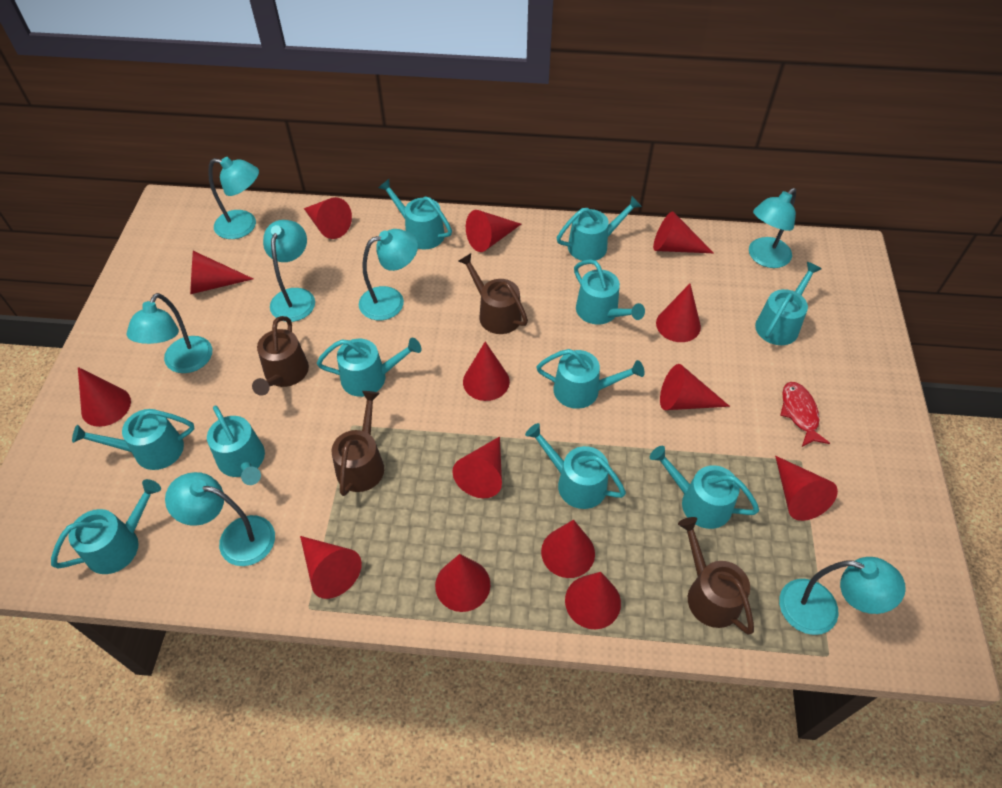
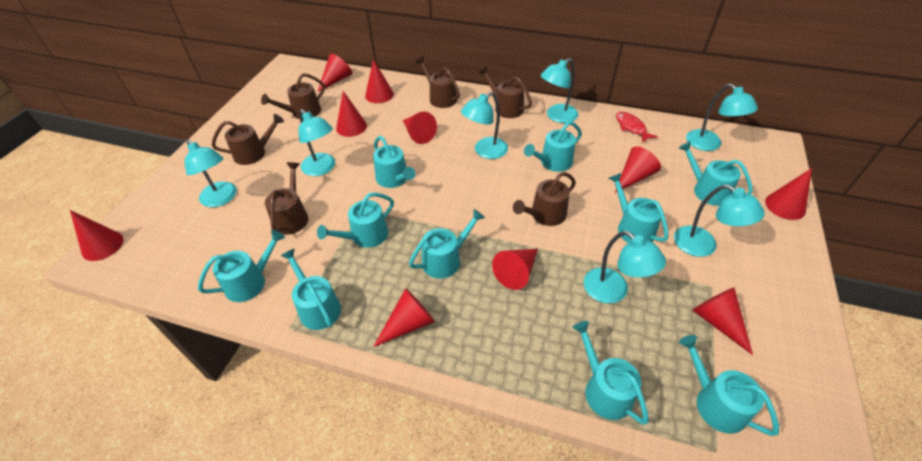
brown watering can: 4 -> 6
red cone: 14 -> 10
turquoise watering can: 11 -> 10

